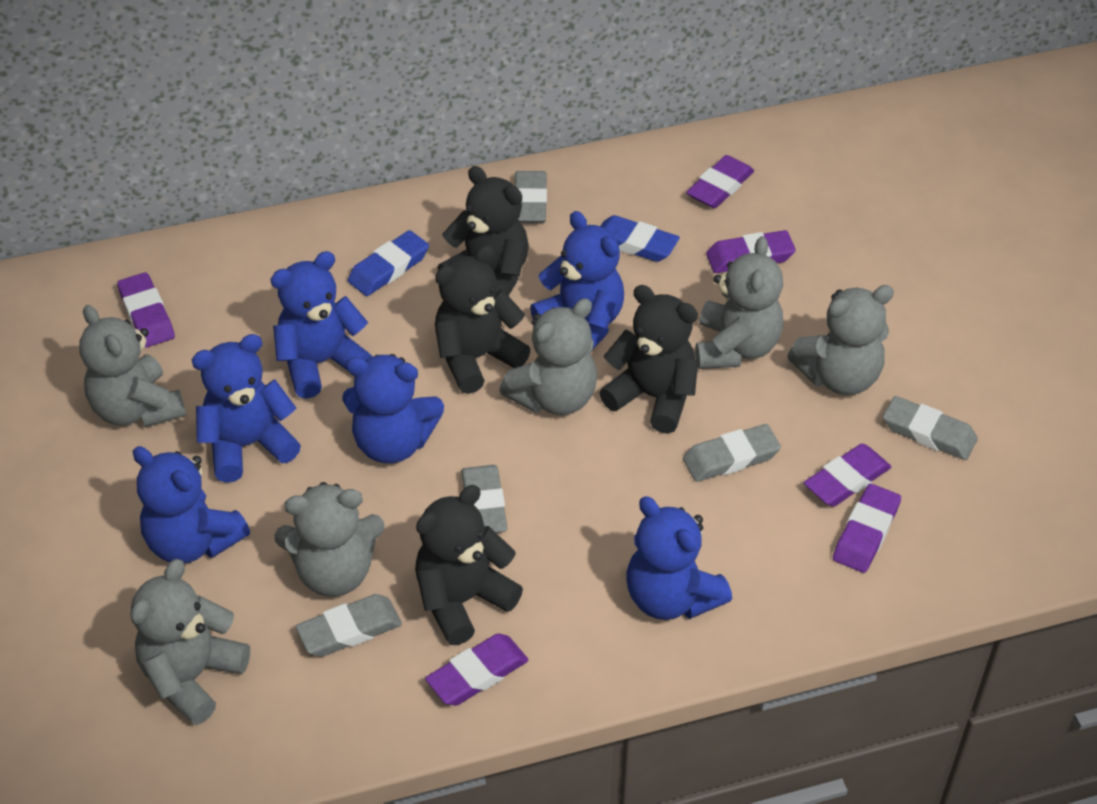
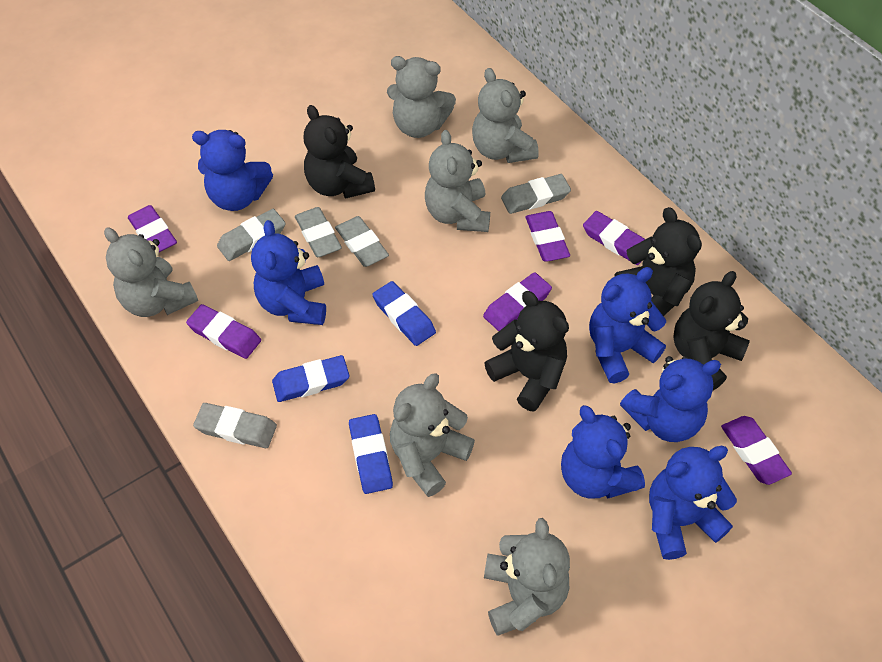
blue eraser: 2 -> 3

